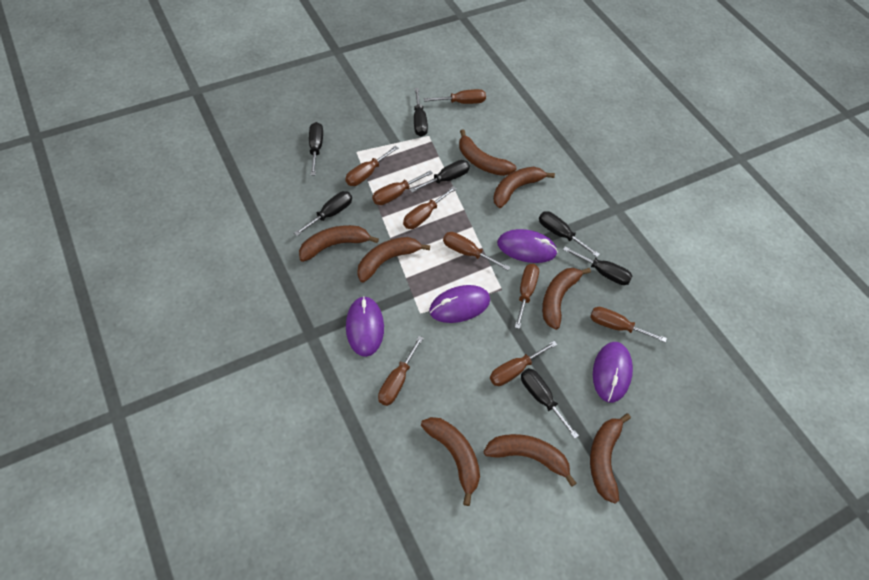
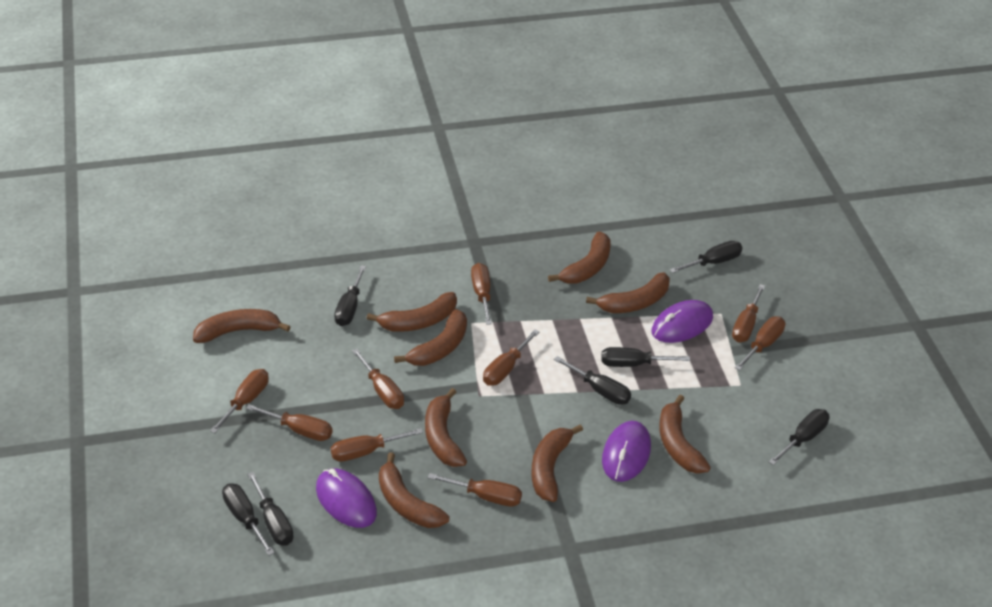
brown banana: 8 -> 9
purple mouse: 4 -> 3

